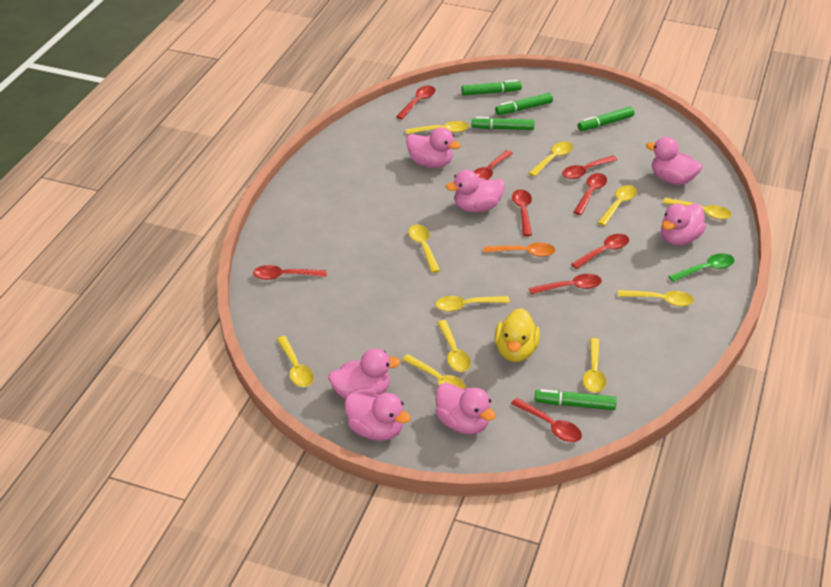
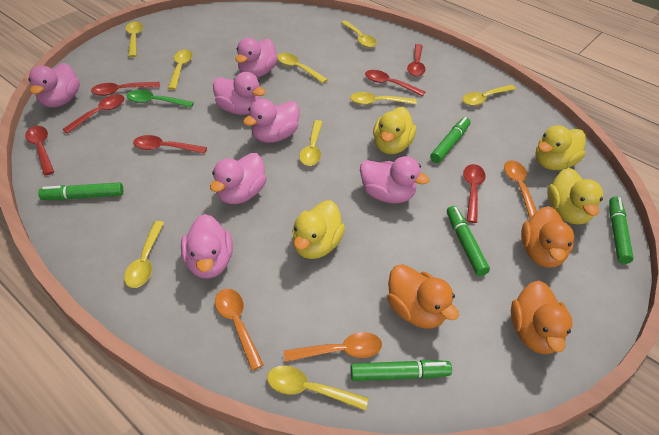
orange duck: 0 -> 3
orange spoon: 1 -> 3
red spoon: 9 -> 7
yellow duck: 1 -> 4
yellow spoon: 11 -> 9

